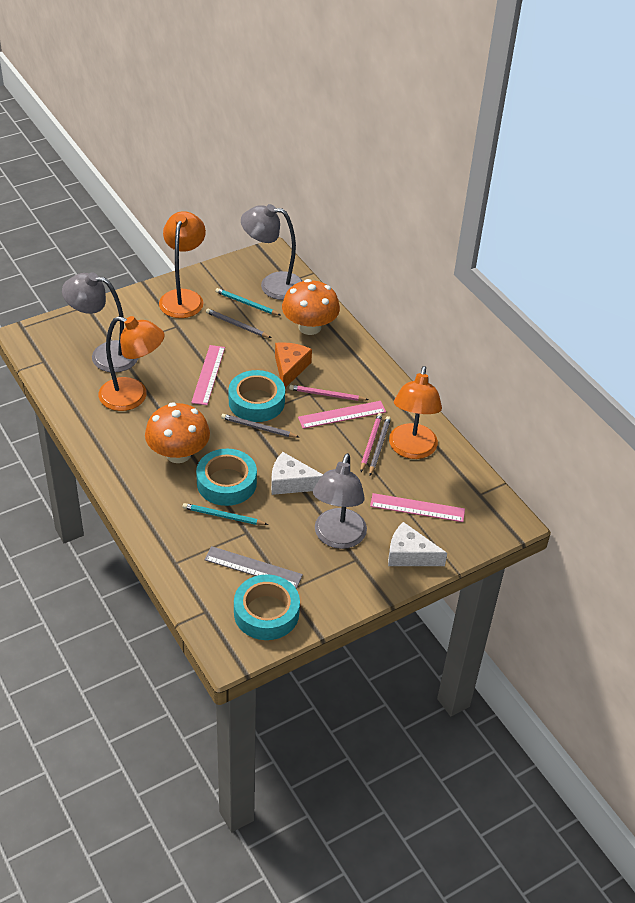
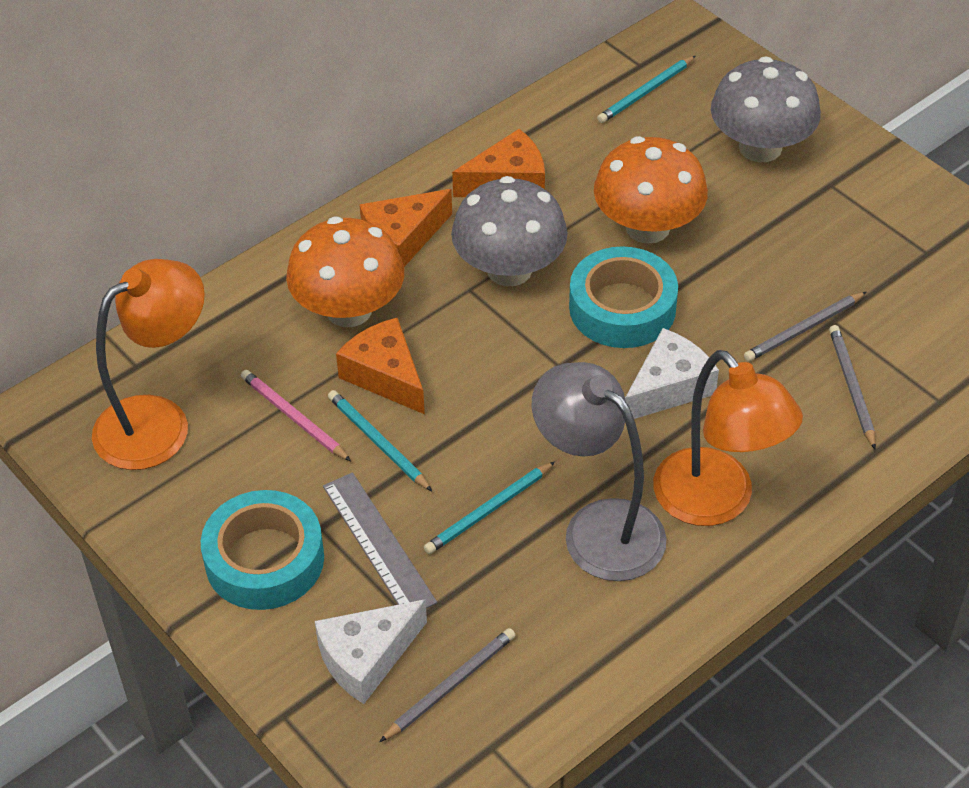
grey lamp: 3 -> 1
grey mushroom: 0 -> 2
orange cheese: 1 -> 3
orange lamp: 3 -> 2
pink pencil: 2 -> 1
pink ruler: 3 -> 0
turquoise pencil: 2 -> 3
turquoise tape: 3 -> 2

